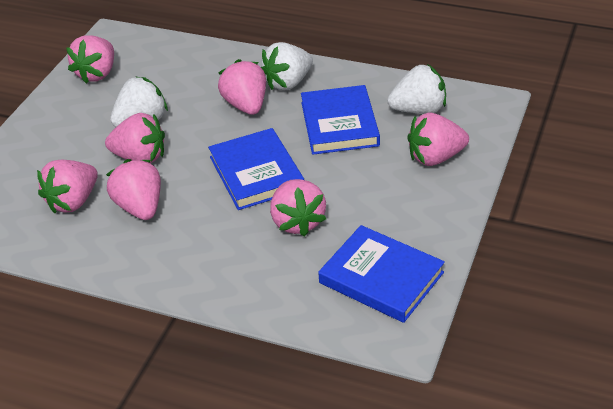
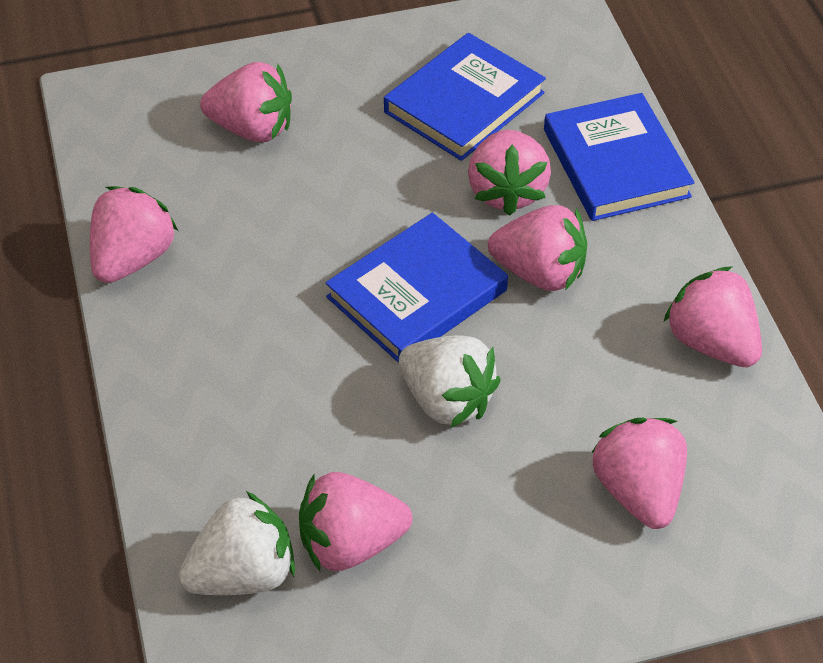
white strawberry: 3 -> 2

